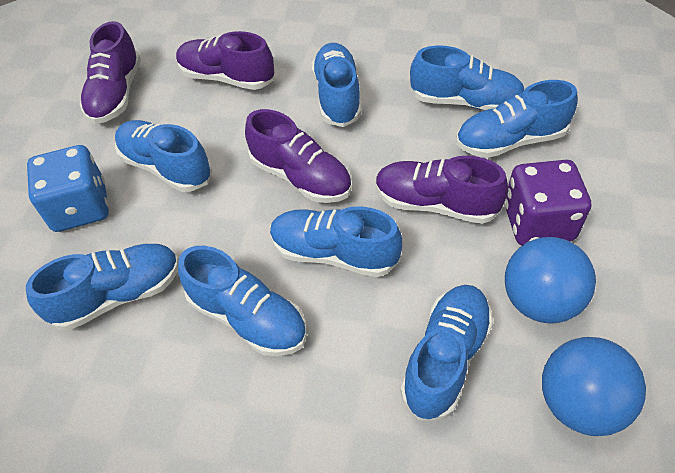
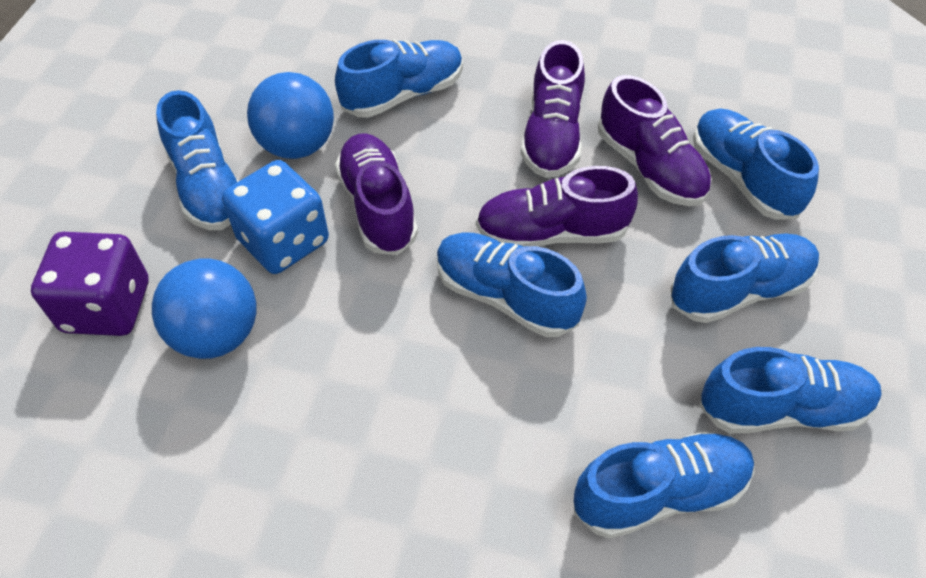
blue shoe: 8 -> 7

